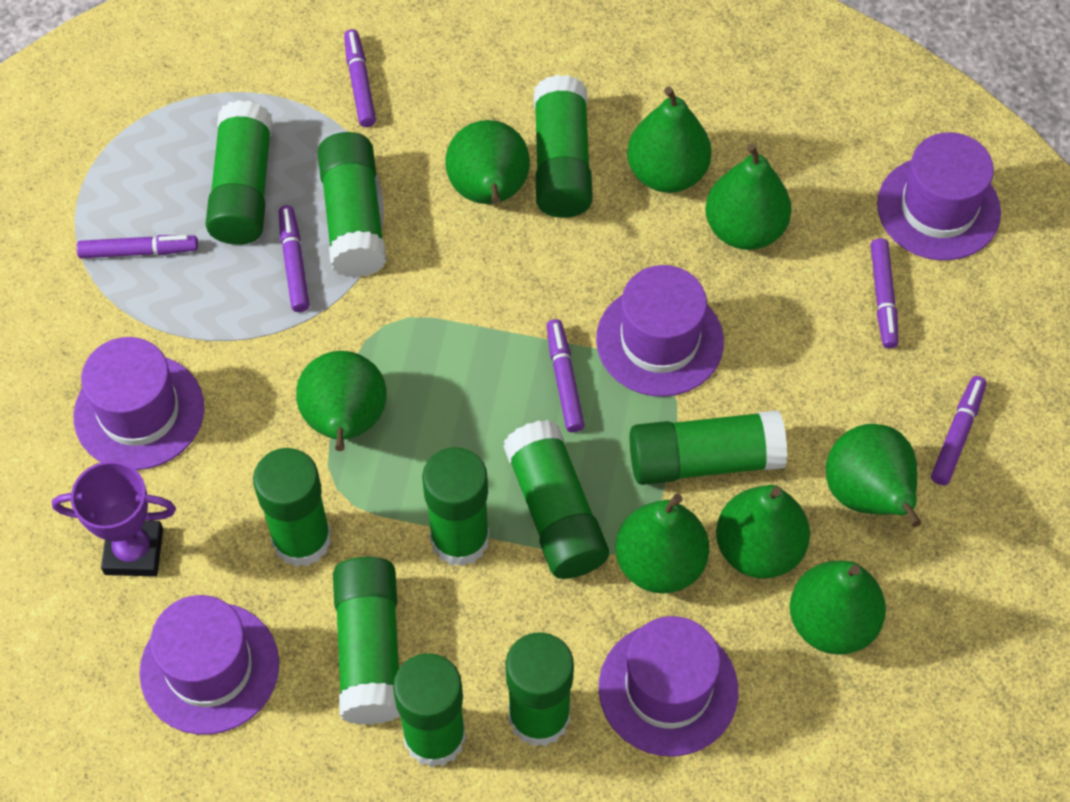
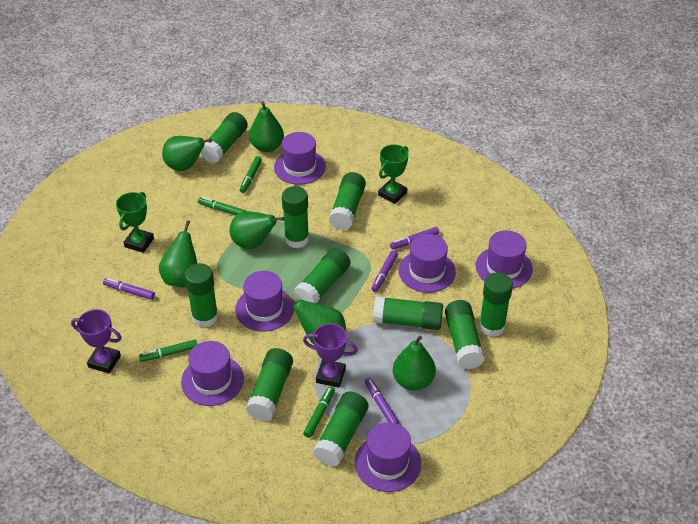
green marker: 0 -> 4
green pear: 8 -> 6
green trophy: 0 -> 2
purple hat: 5 -> 6
purple marker: 6 -> 4
purple trophy: 1 -> 2

